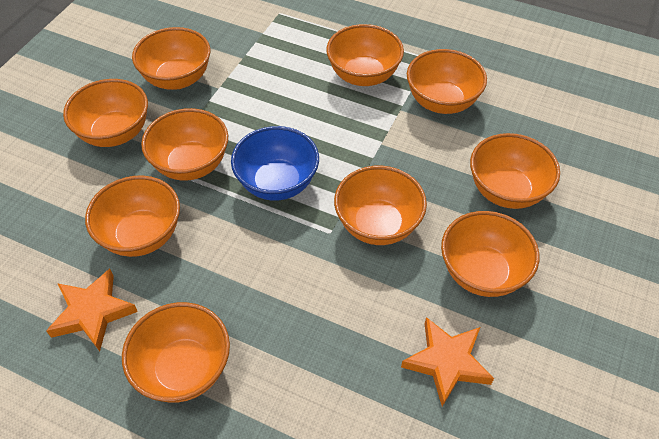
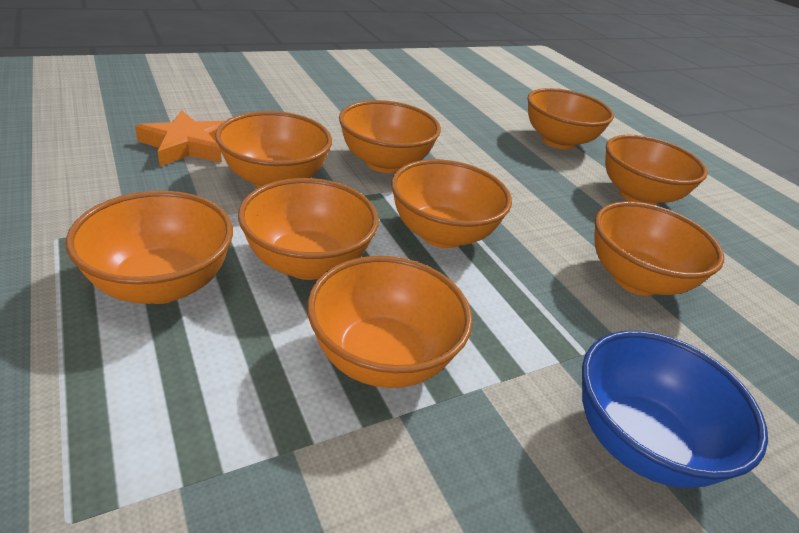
orange bowl: 10 -> 9
orange star: 2 -> 1

